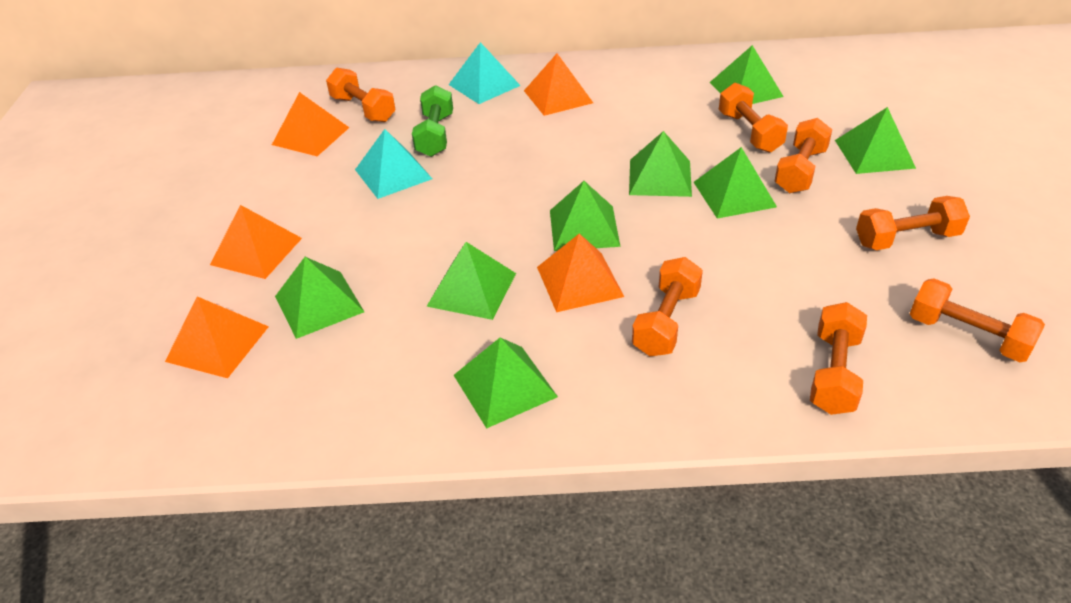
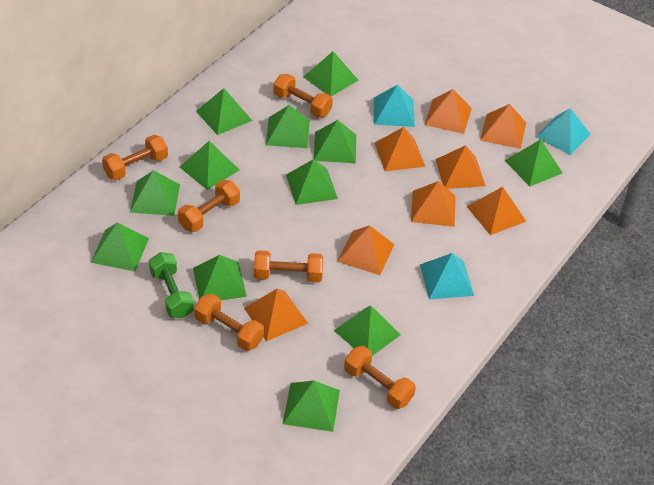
green pyramid: 8 -> 12
orange dumbbell: 7 -> 6
orange pyramid: 5 -> 8
turquoise pyramid: 2 -> 3

